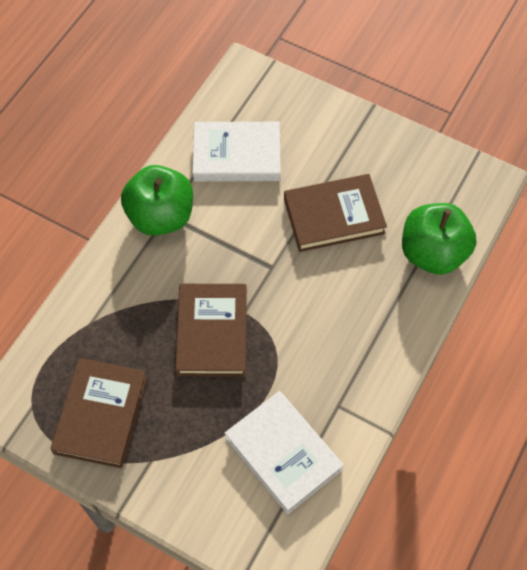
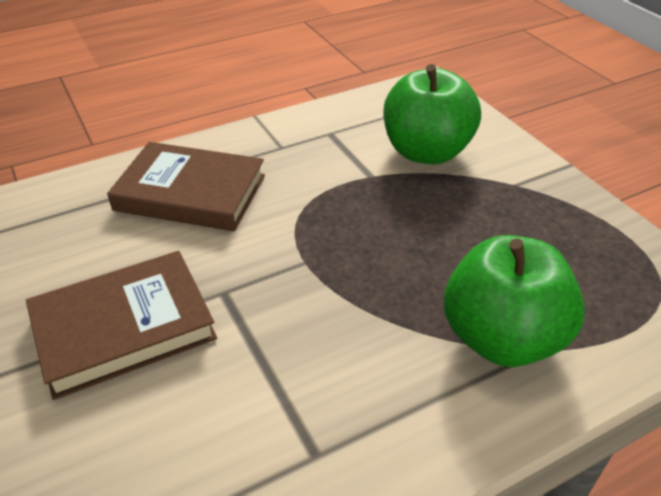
brown book: 3 -> 2
white book: 2 -> 0

